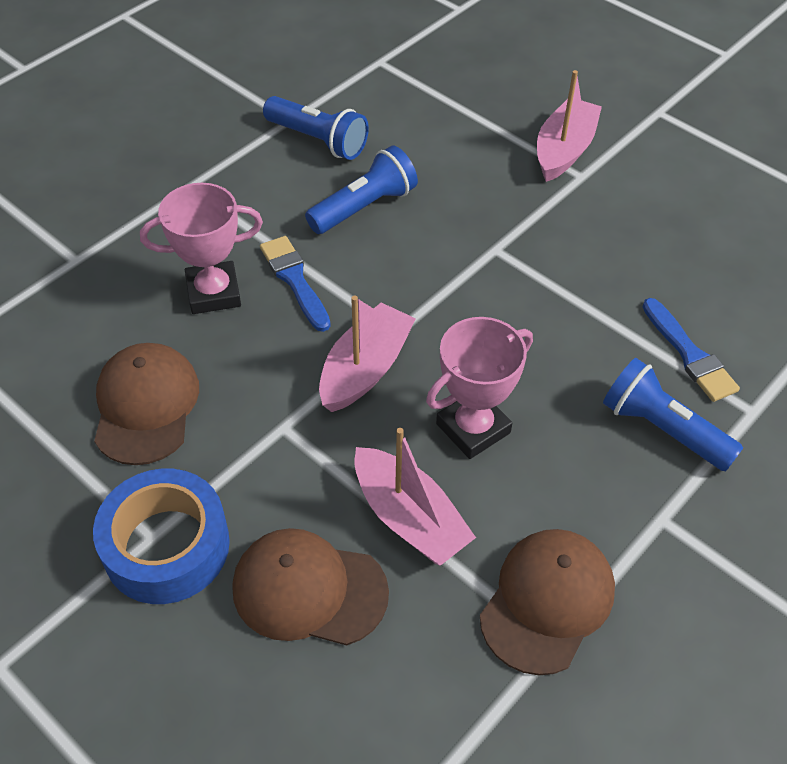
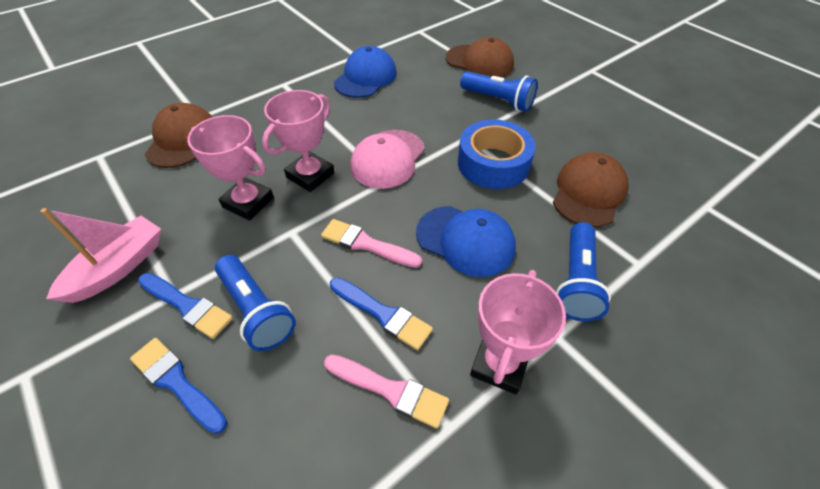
blue brush: 2 -> 3
blue cap: 0 -> 2
pink boat: 3 -> 1
pink brush: 0 -> 2
pink cap: 0 -> 1
pink trophy: 2 -> 3

